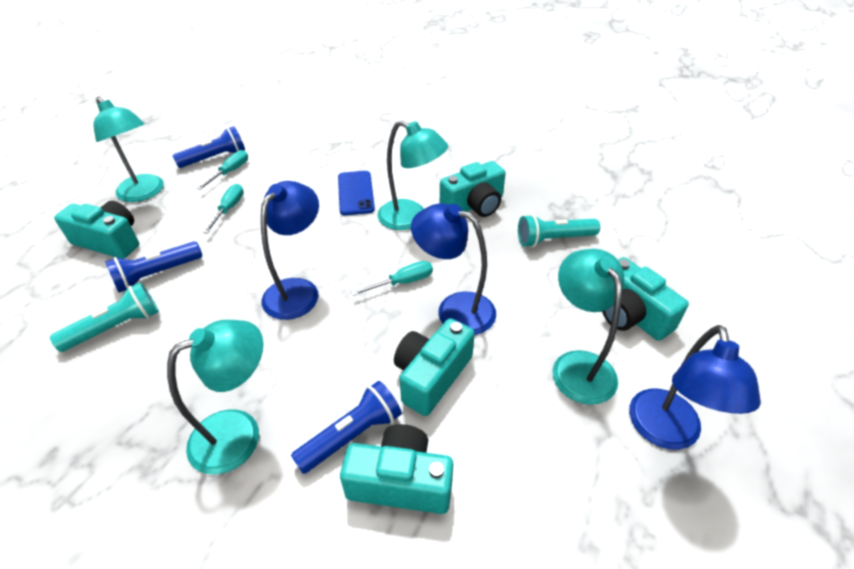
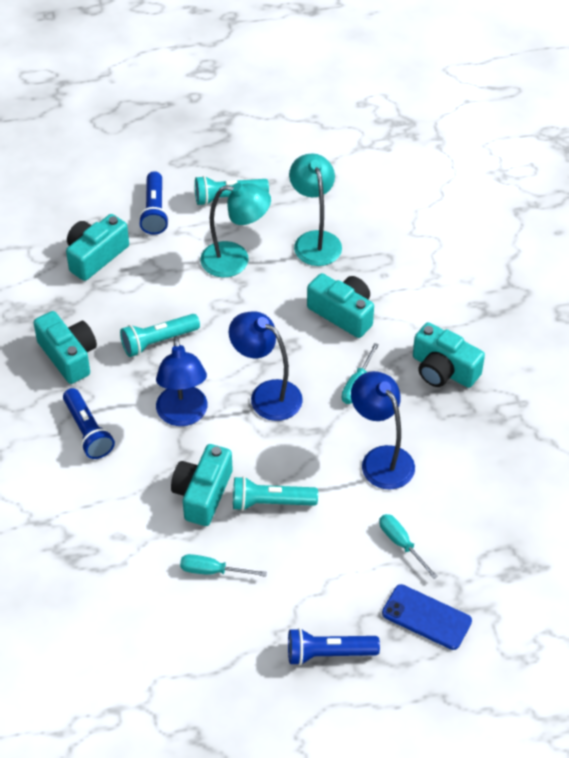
turquoise flashlight: 2 -> 3
turquoise lamp: 4 -> 2

